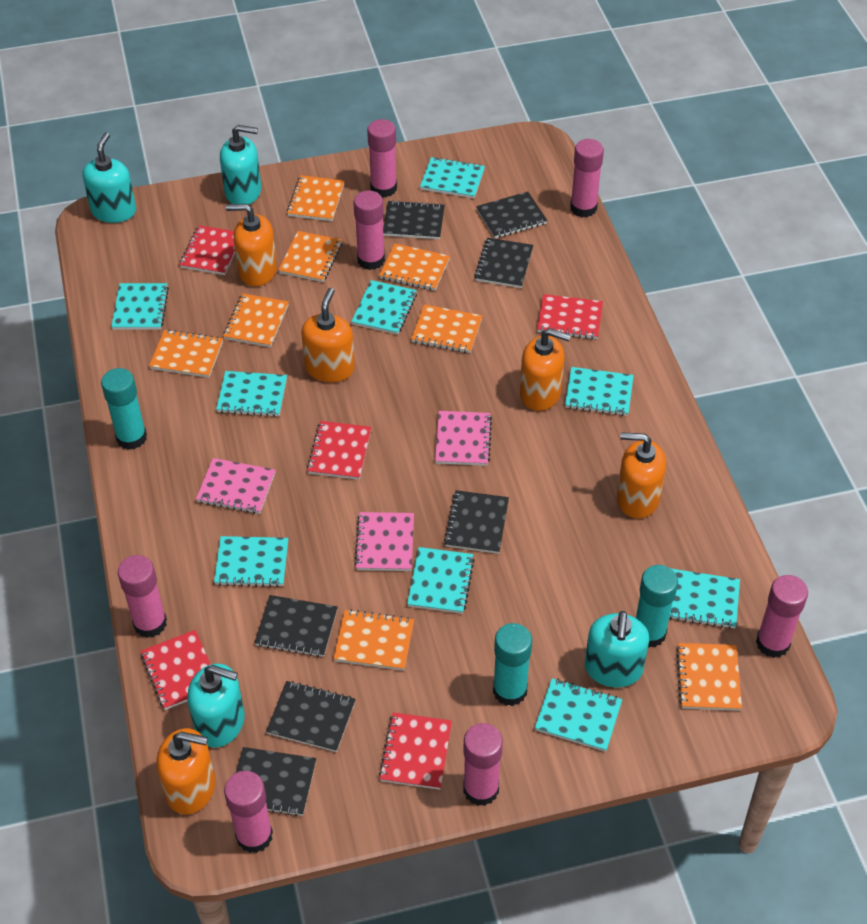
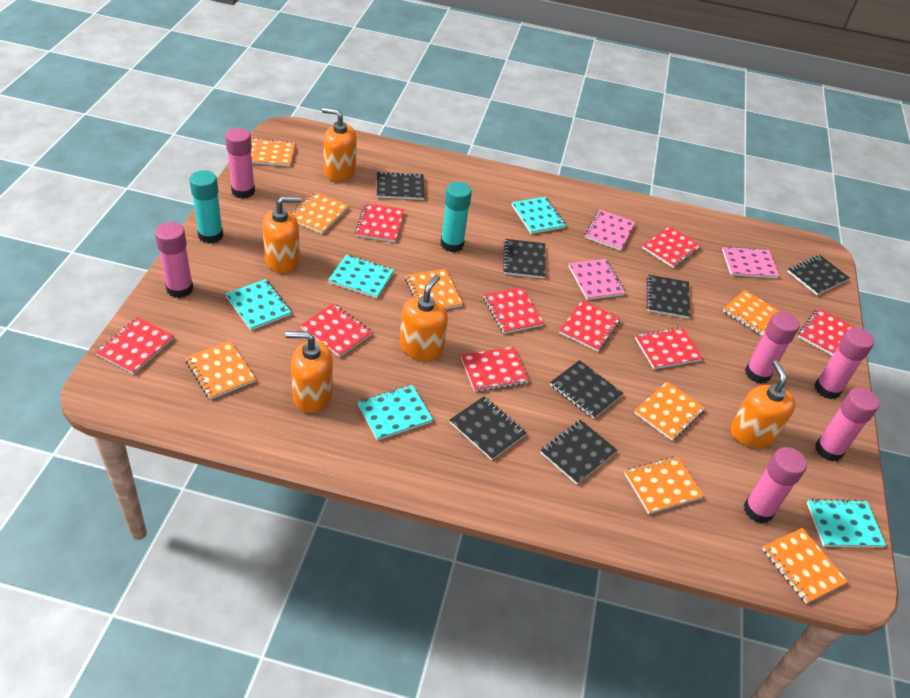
pink glue stick: 7 -> 6
red notebook: 5 -> 9
turquoise glue stick: 3 -> 2
turquoise notebook: 9 -> 5
turquoise soap dispenser: 4 -> 0

